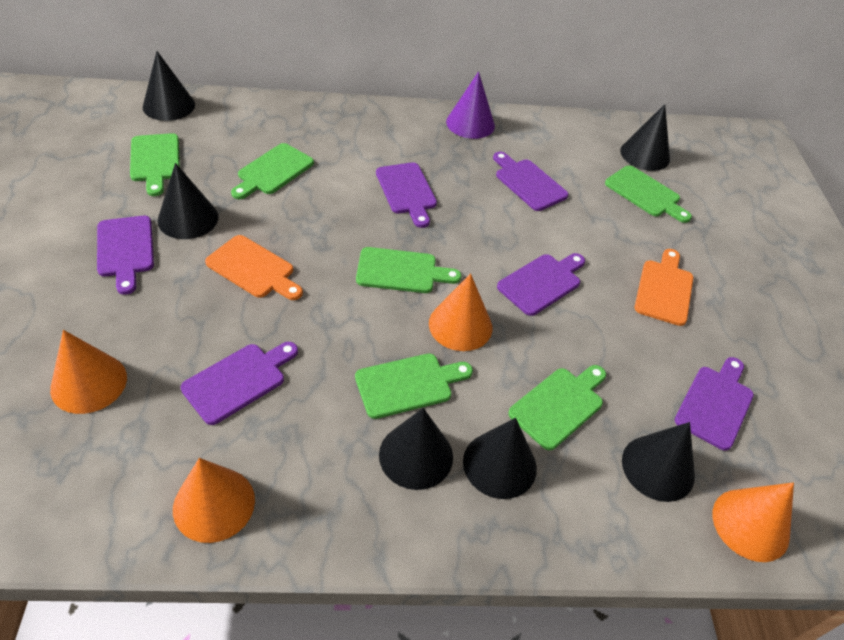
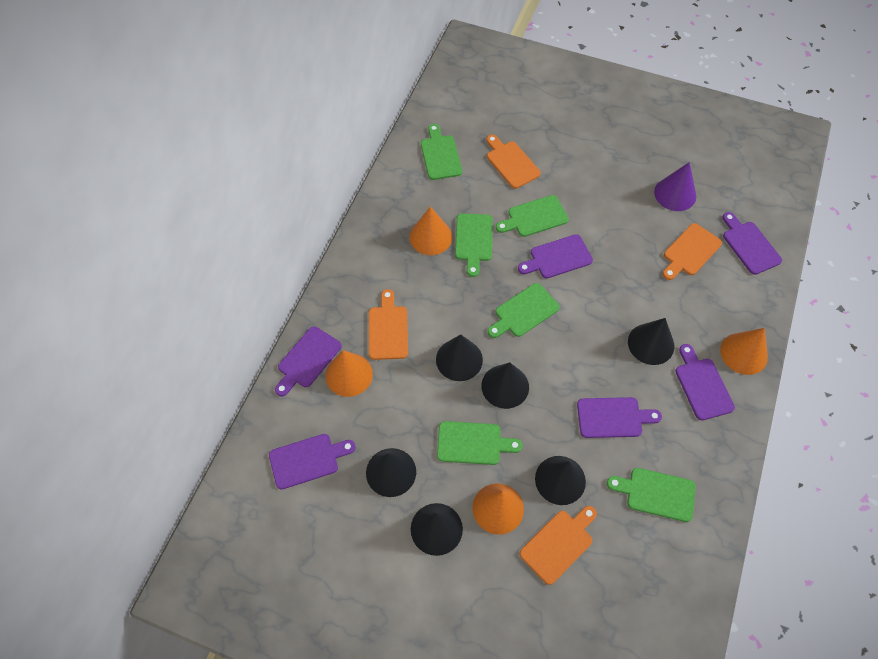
orange cutting board: 2 -> 4

